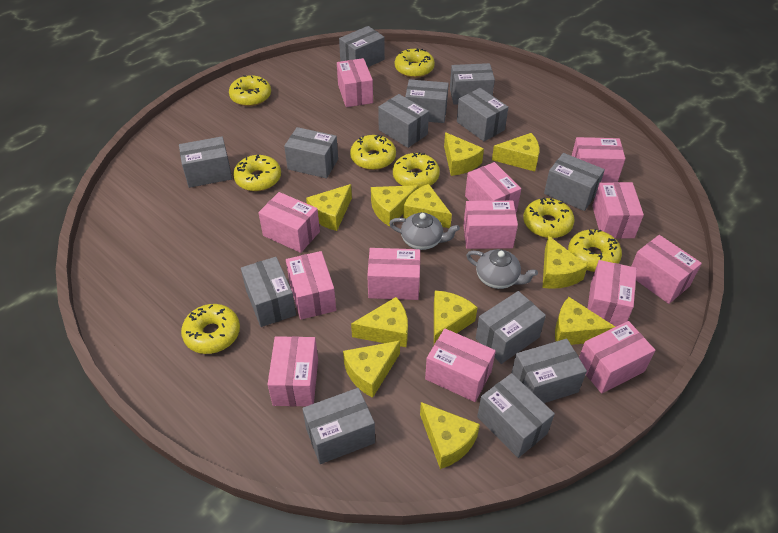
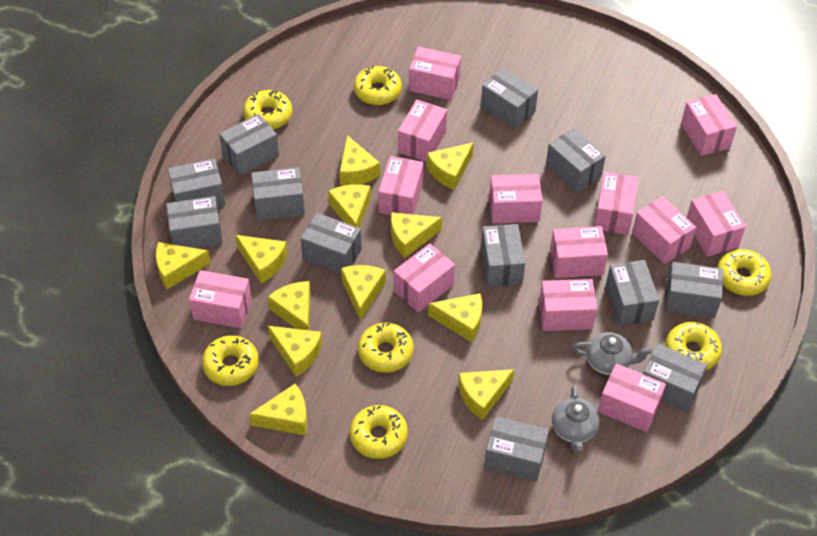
grey box: 13 -> 12
yellow cheese: 11 -> 12
yellow donut: 8 -> 7

